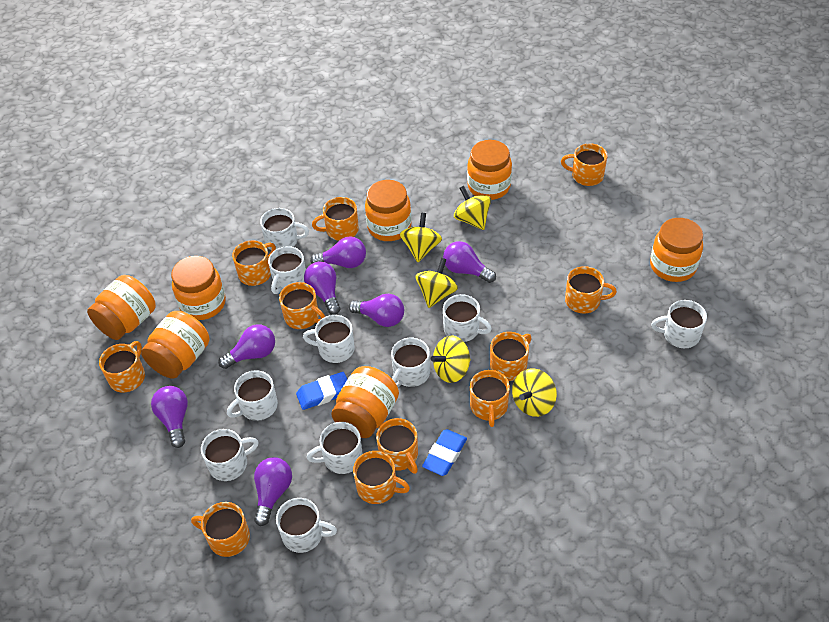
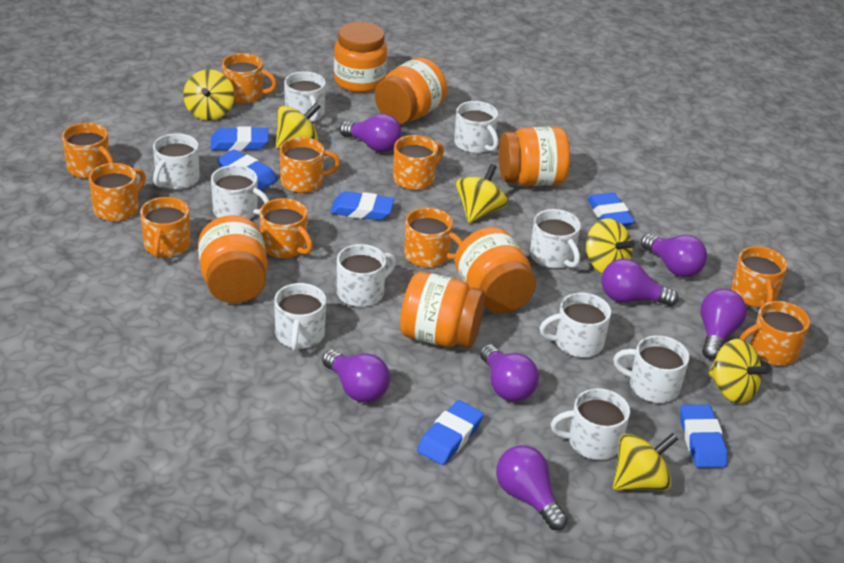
blue eraser: 2 -> 6
orange jar: 7 -> 6
orange mug: 11 -> 10
yellow spinning top: 5 -> 6

